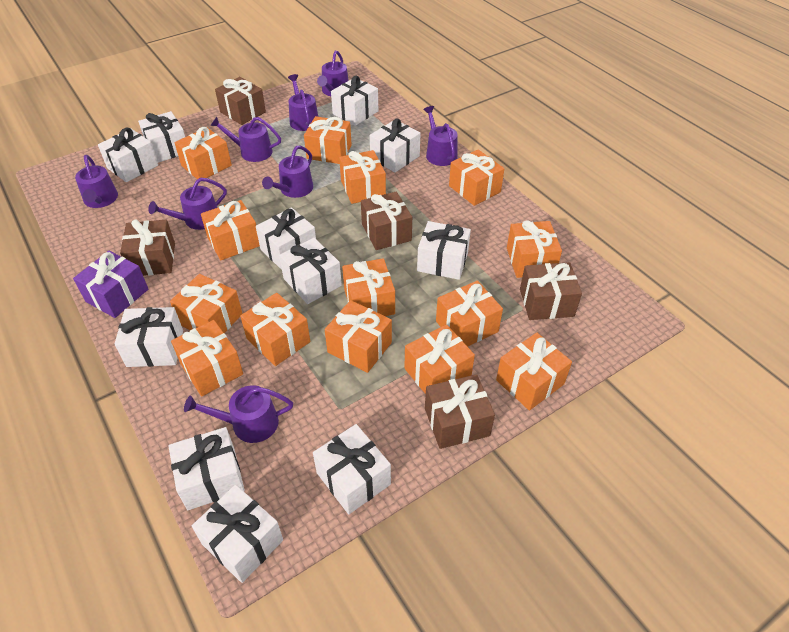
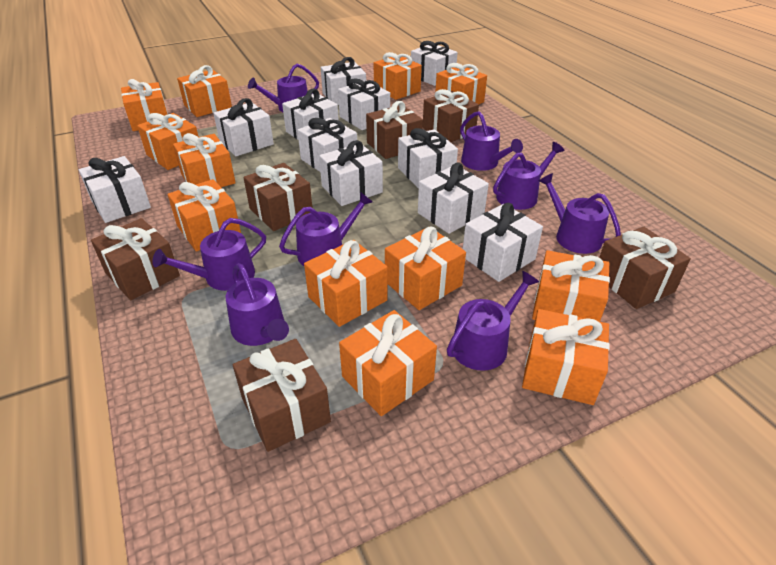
brown gift: 5 -> 6
orange gift: 14 -> 12
purple gift: 1 -> 0

